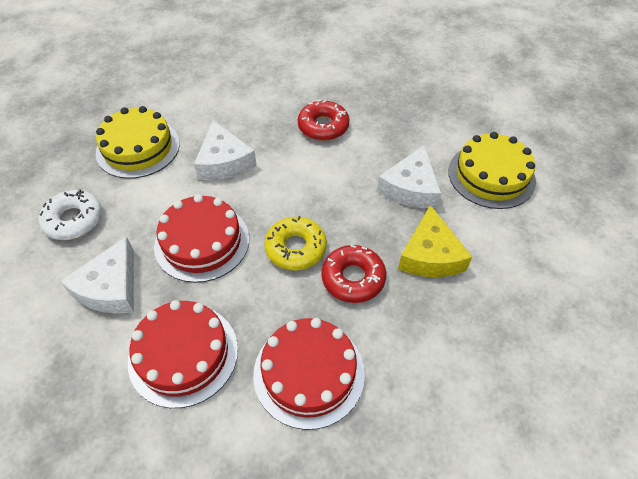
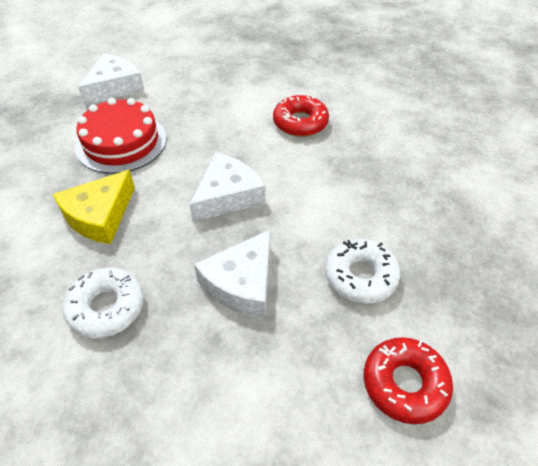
red cake: 3 -> 1
white donut: 1 -> 2
yellow cake: 2 -> 0
yellow donut: 1 -> 0

